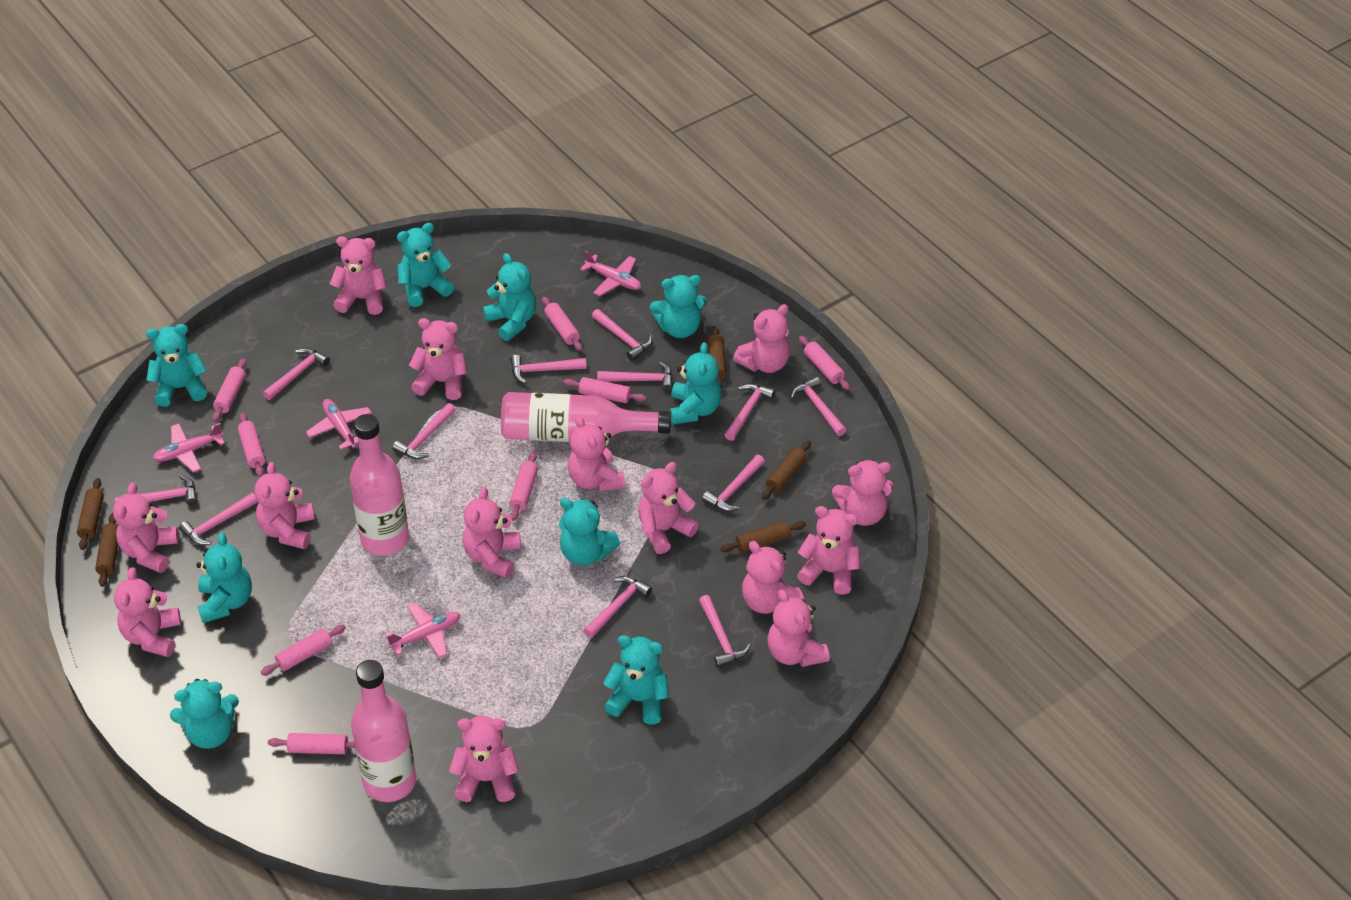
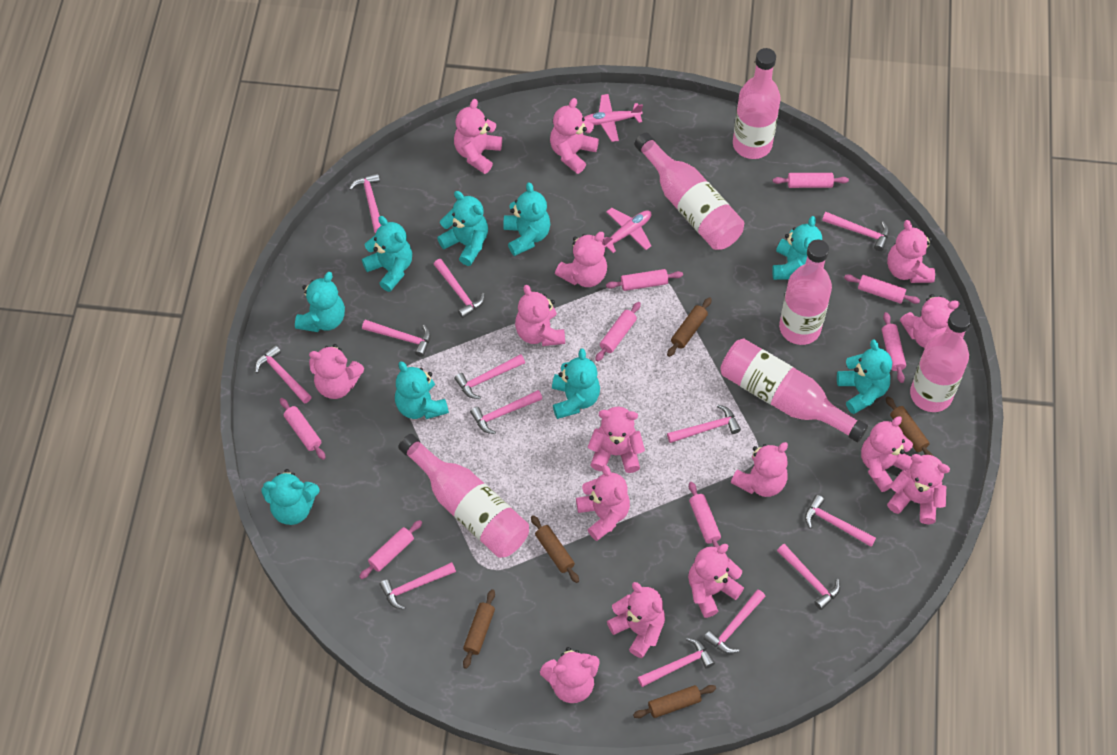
pink bottle: 3 -> 6
pink hammer: 12 -> 13
pink plane: 4 -> 2
pink teddy bear: 14 -> 15

